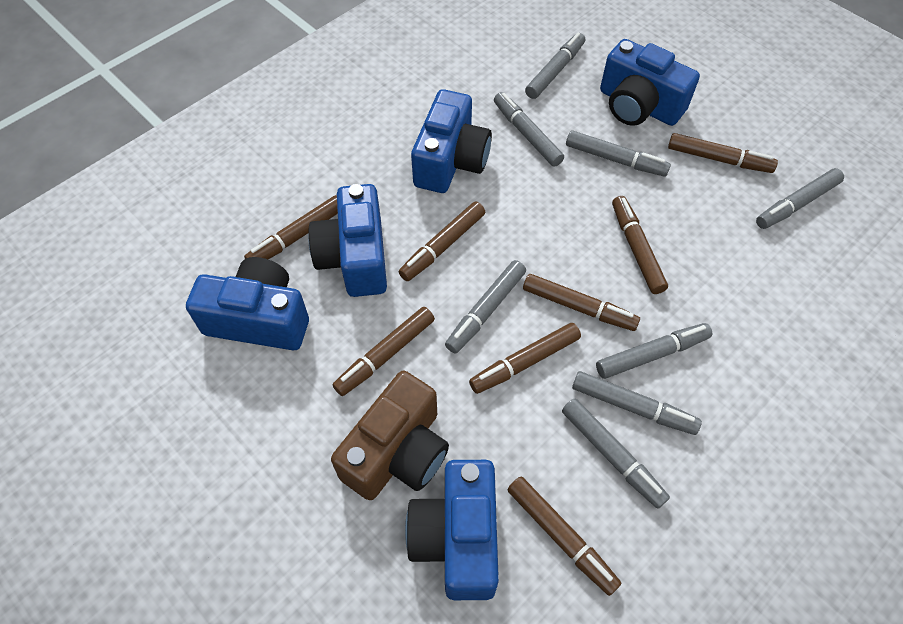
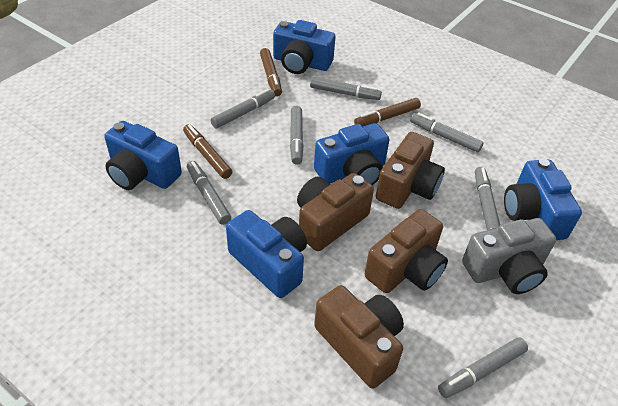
brown camera: 1 -> 4
brown marker: 8 -> 3
grey camera: 0 -> 1
grey marker: 8 -> 7

